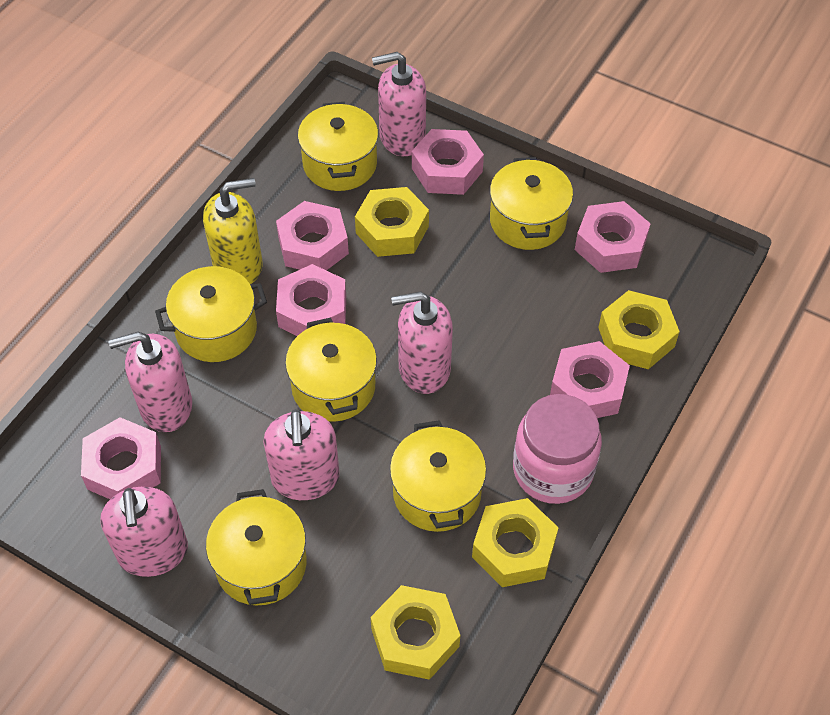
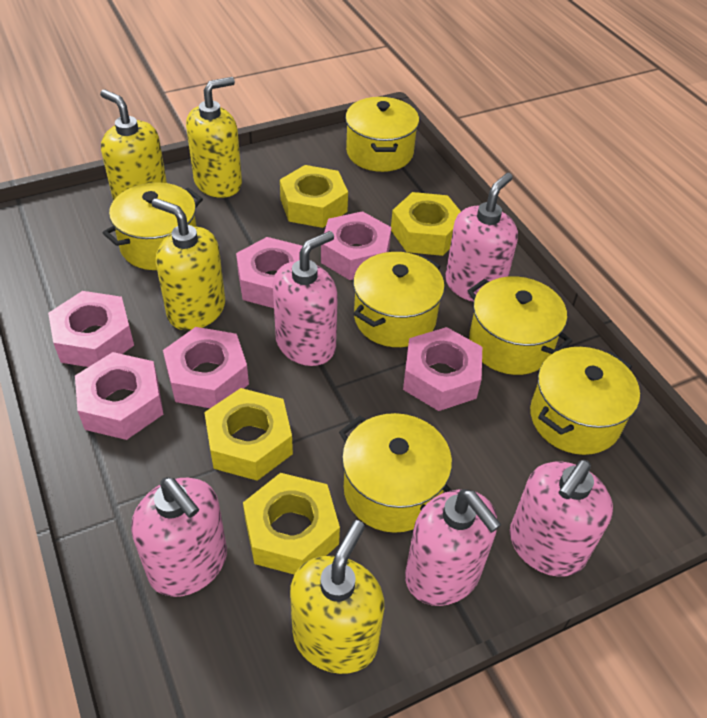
pink jar: 1 -> 0
yellow soap dispenser: 1 -> 4

